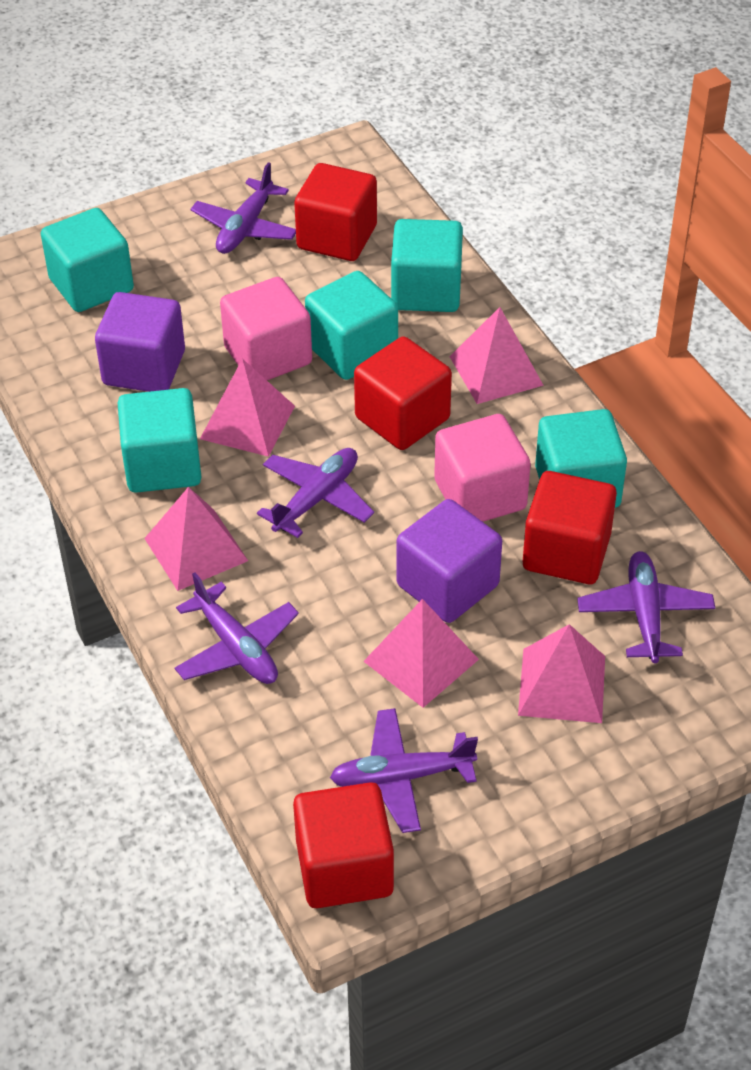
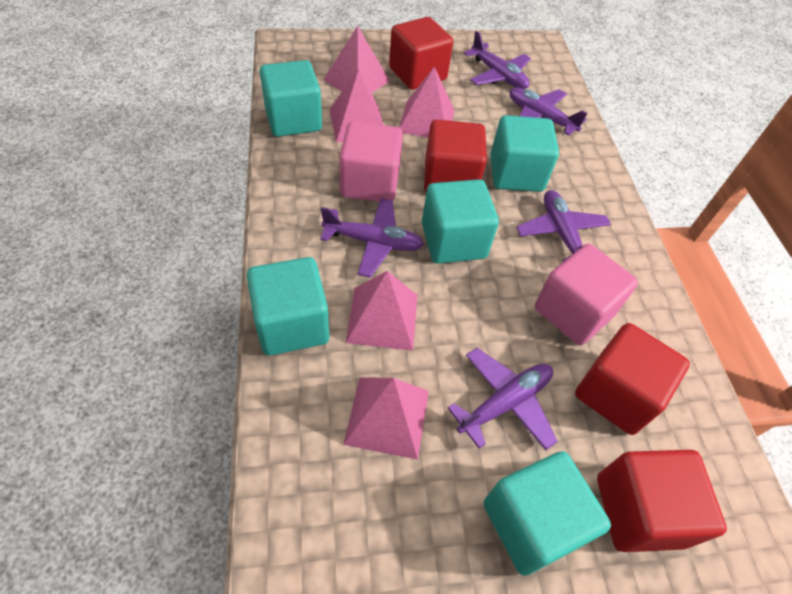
purple cube: 2 -> 0

